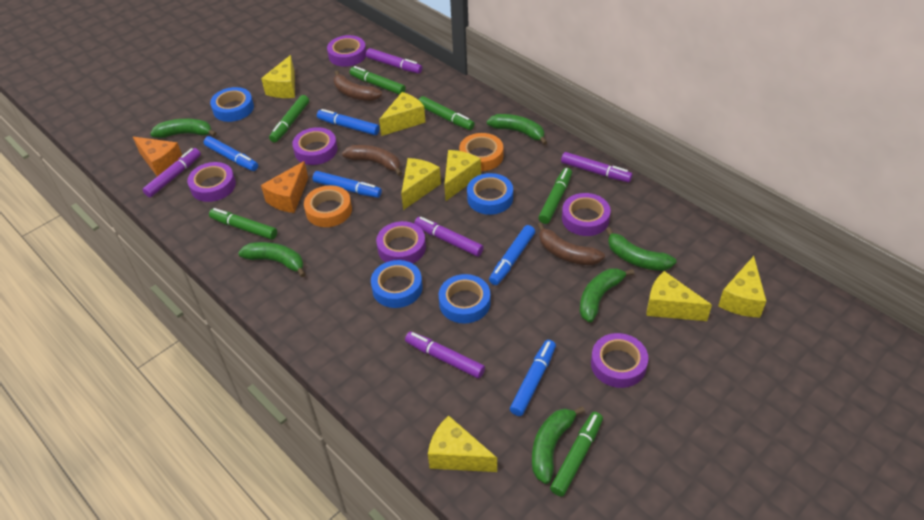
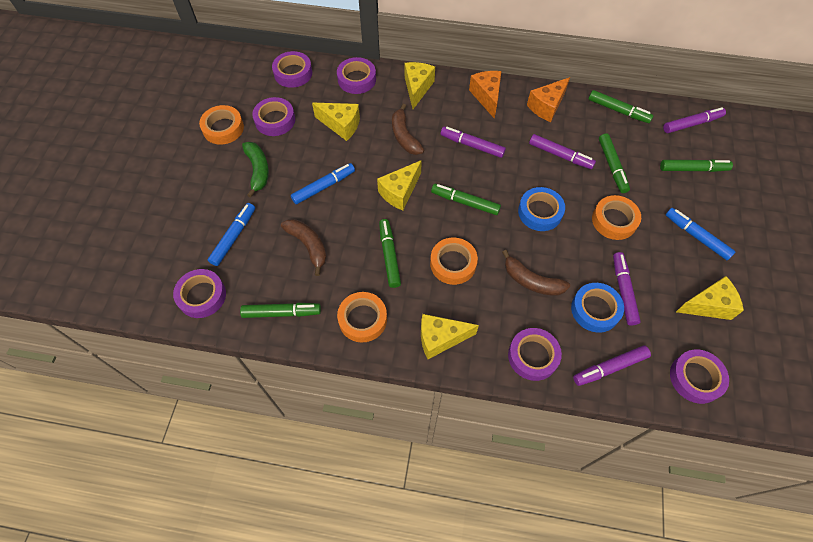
blue marker: 5 -> 3
blue tape: 4 -> 2
green banana: 6 -> 1
orange tape: 2 -> 4
yellow cheese: 7 -> 5

